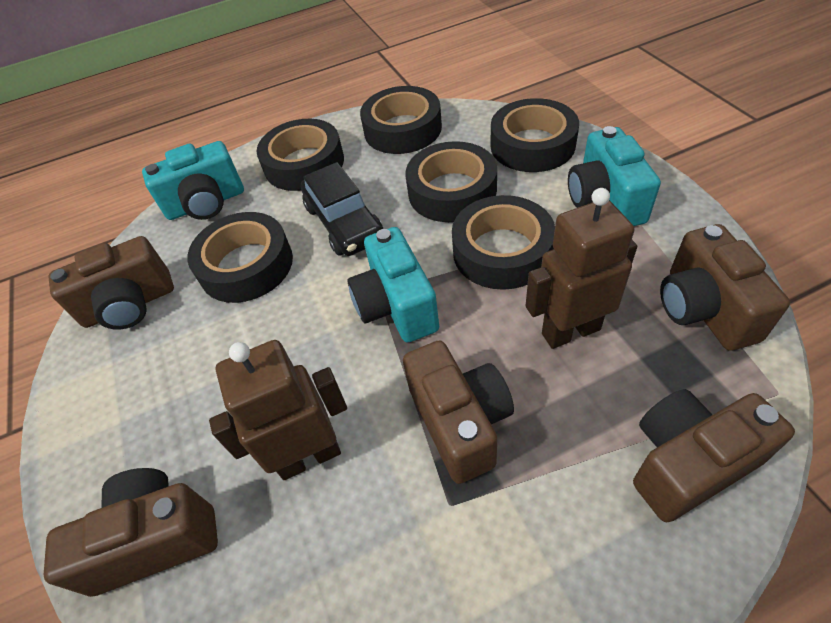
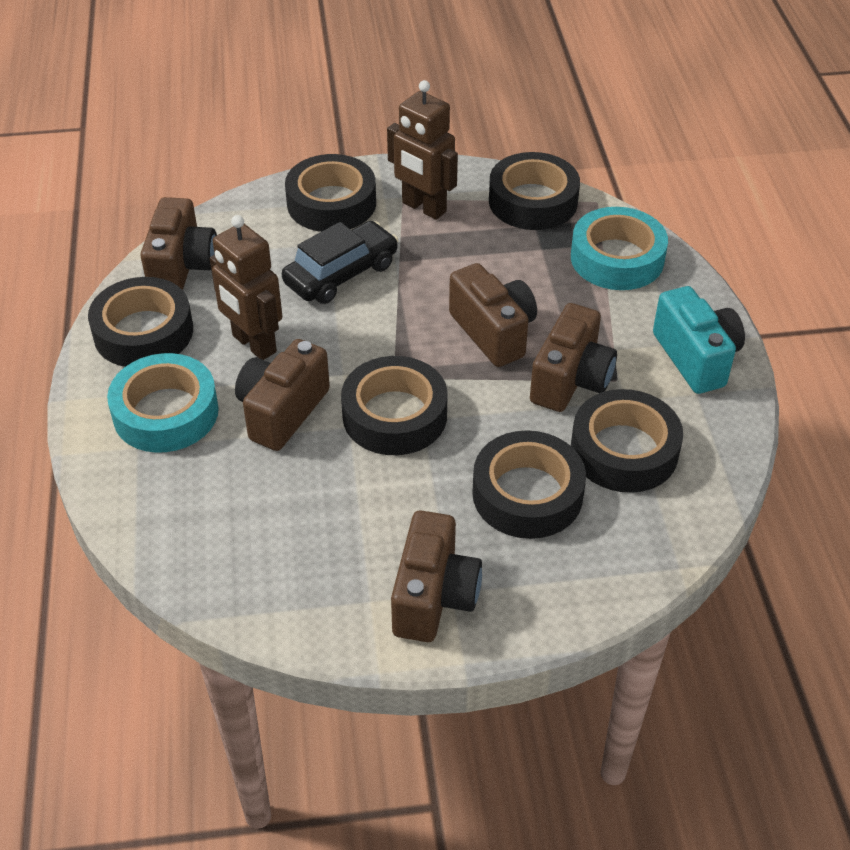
turquoise camera: 3 -> 1
turquoise tape: 0 -> 2

